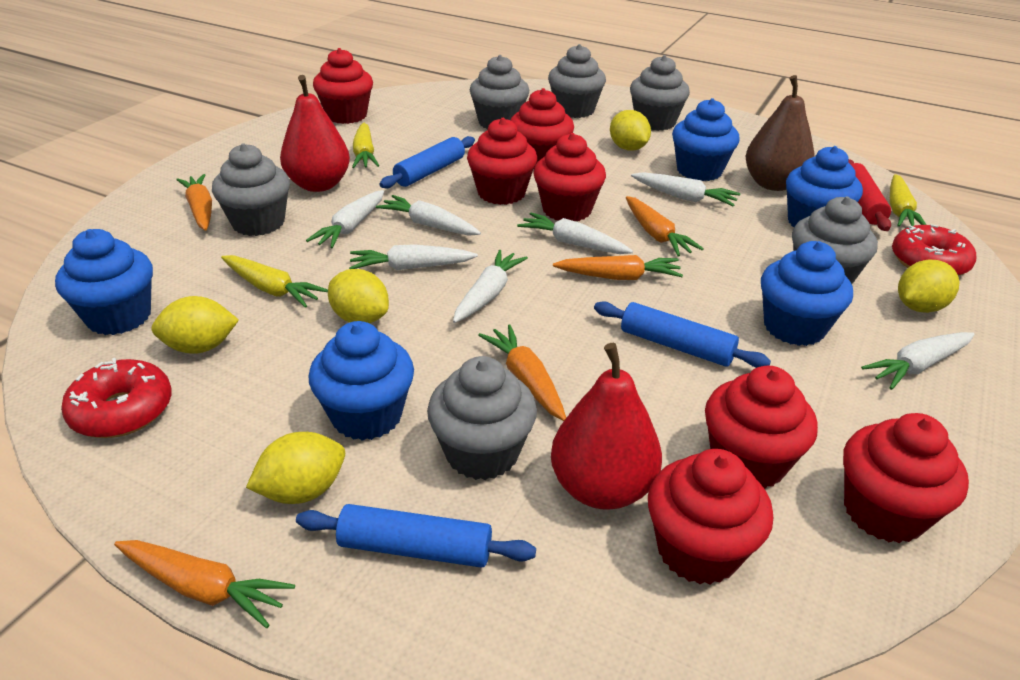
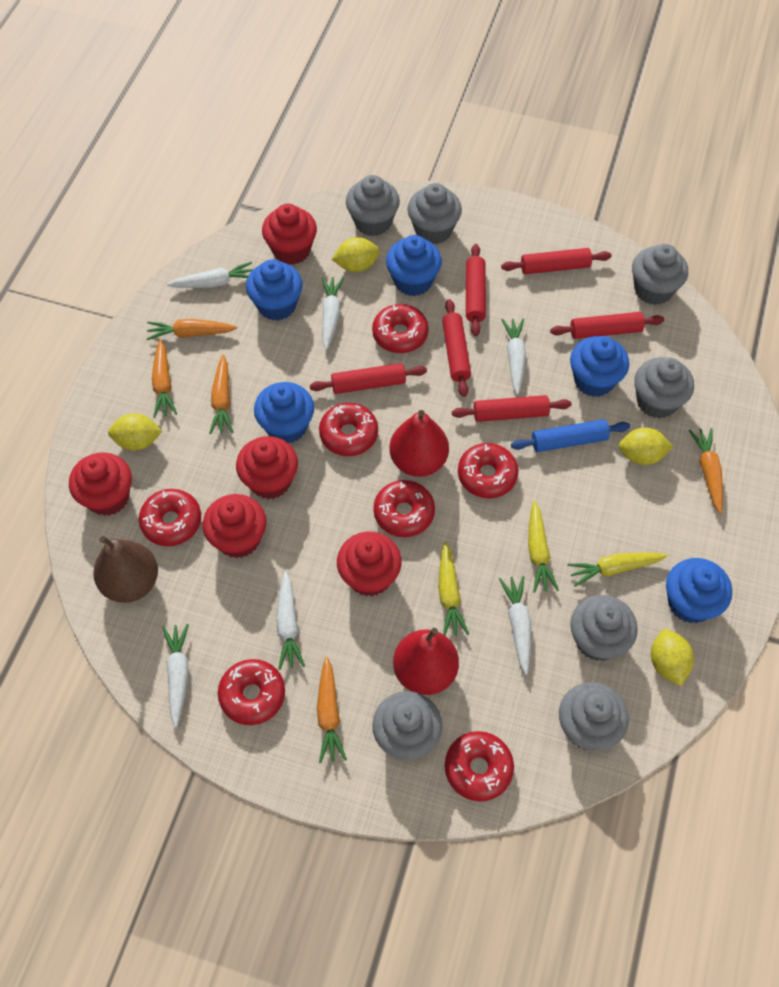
blue rolling pin: 3 -> 1
grey cupcake: 6 -> 7
red cupcake: 7 -> 5
red donut: 2 -> 7
red rolling pin: 1 -> 6
white carrot: 7 -> 6
yellow lemon: 5 -> 4

